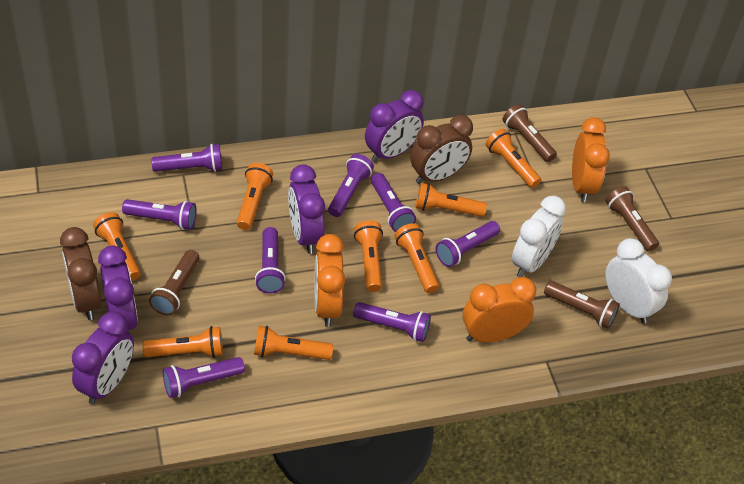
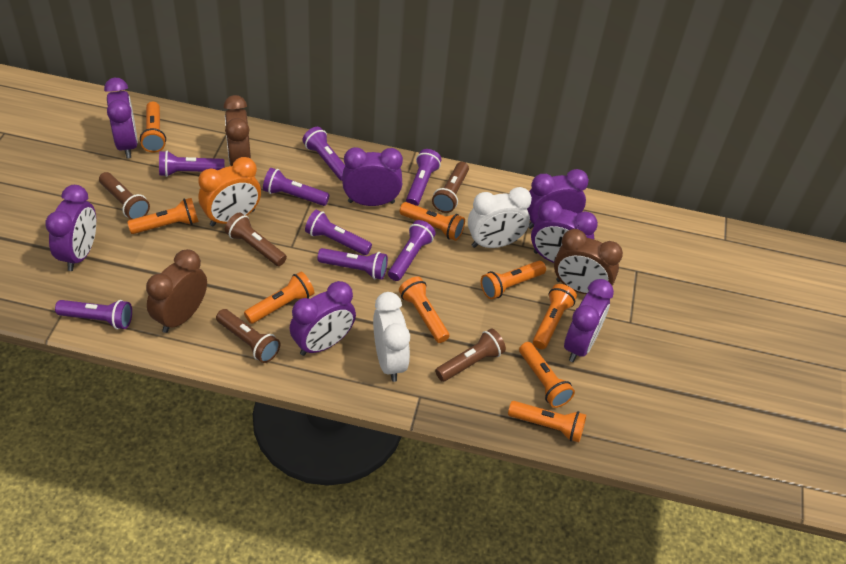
brown clock: 2 -> 3
brown flashlight: 4 -> 5
orange clock: 3 -> 1
orange flashlight: 8 -> 9
purple clock: 4 -> 7

